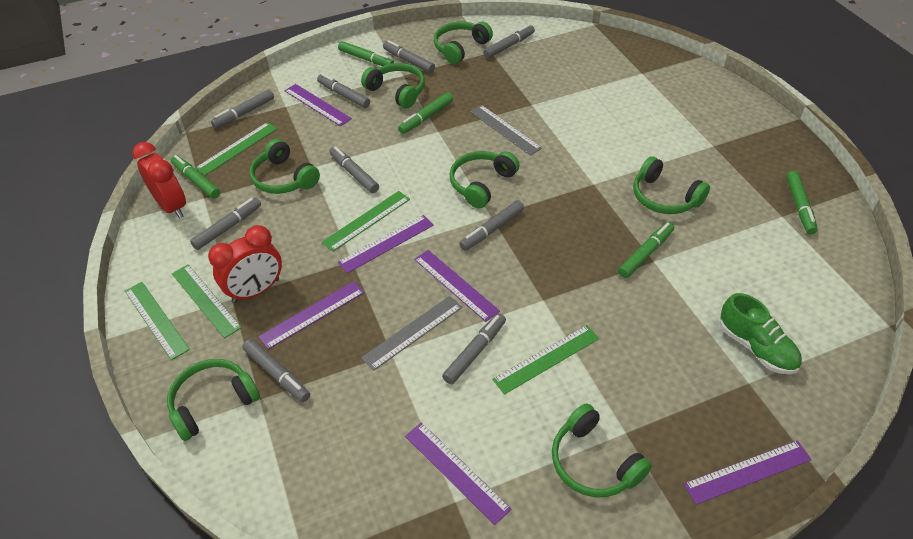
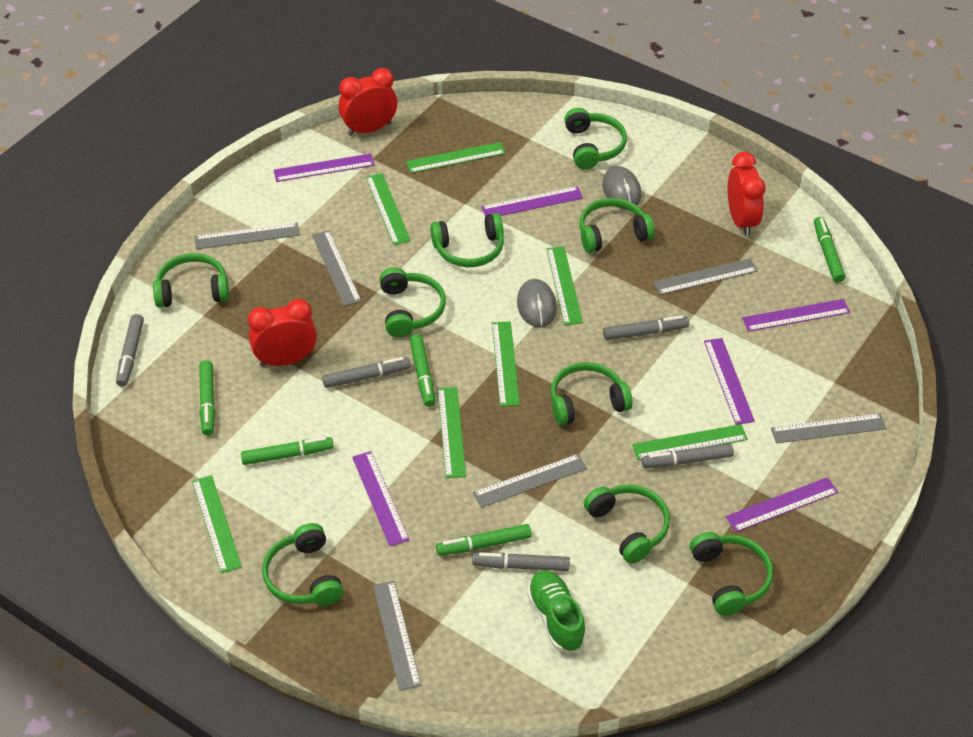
green headphones: 7 -> 9
green ruler: 5 -> 7
grey marker: 9 -> 5
grey mouse: 0 -> 2
grey ruler: 2 -> 6
red clock: 2 -> 3

